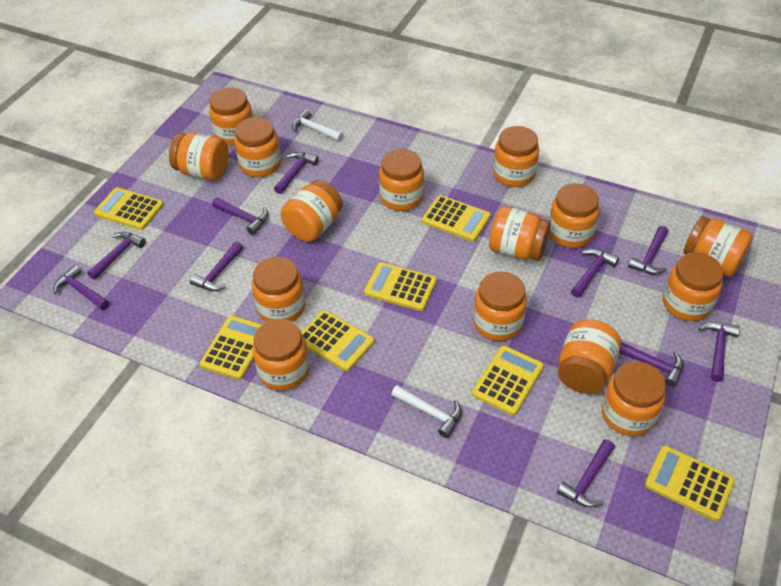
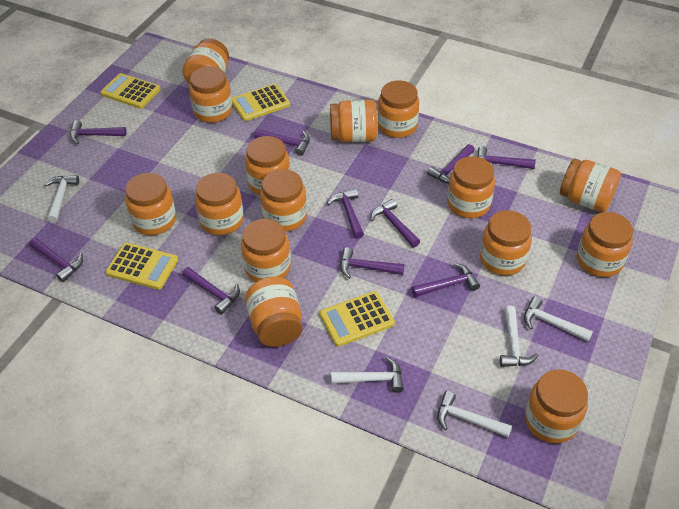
white hammer: 2 -> 5
yellow calculator: 7 -> 4

